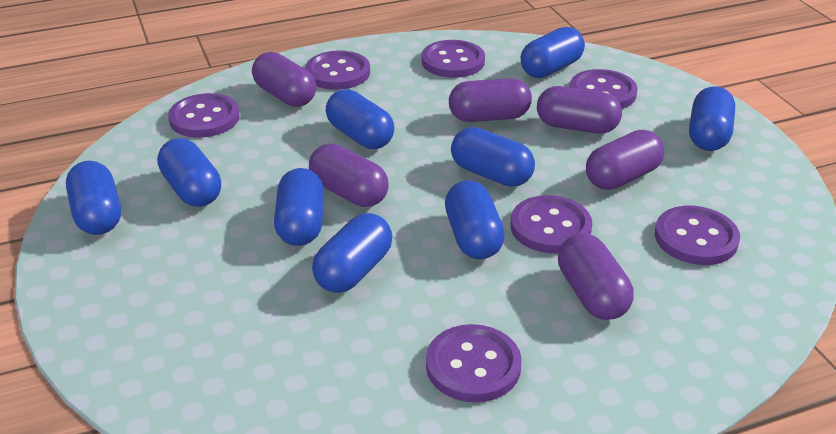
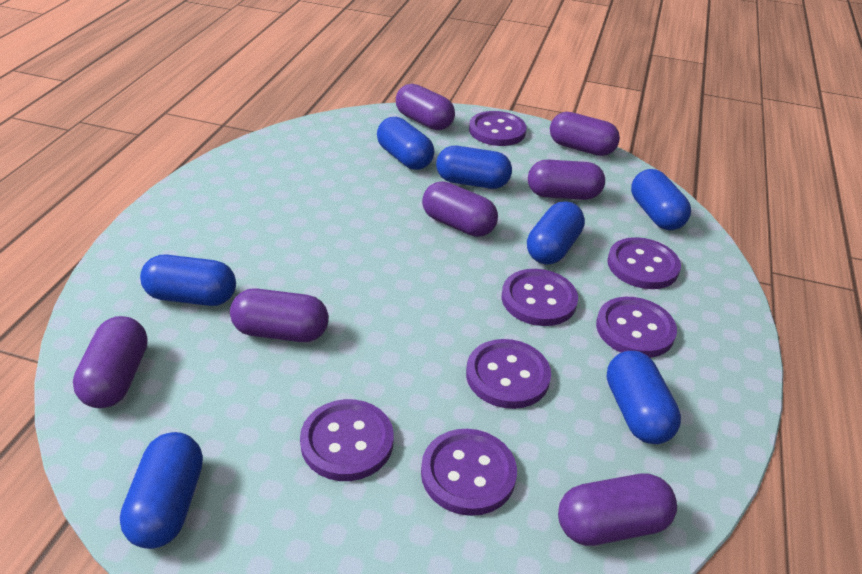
blue capsule: 9 -> 7
purple capsule: 6 -> 7

